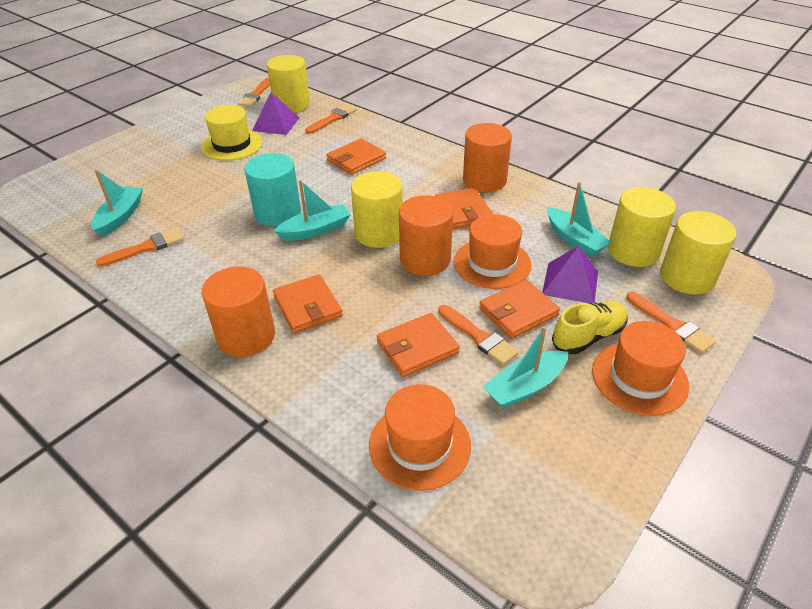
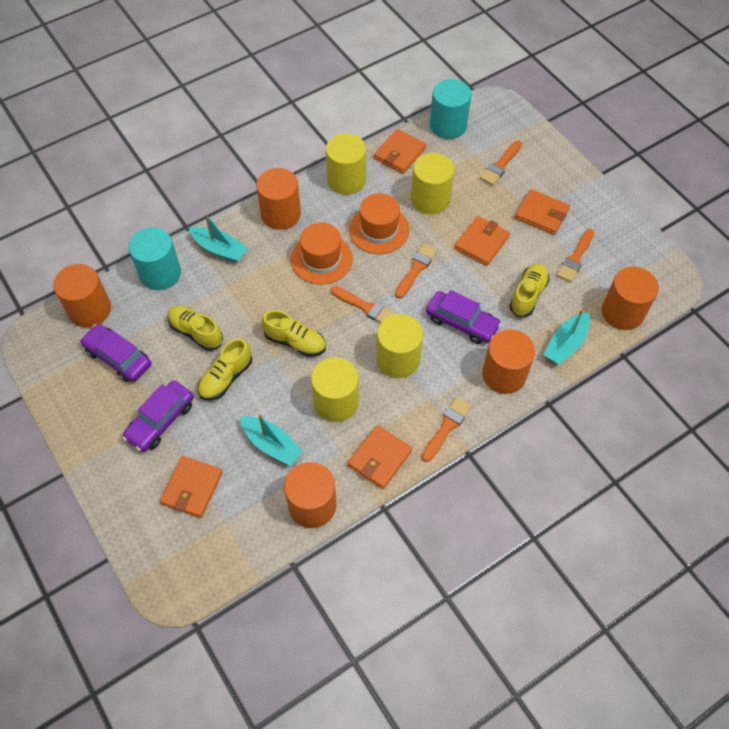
orange cylinder: 3 -> 5
orange hat: 3 -> 2
purple car: 0 -> 3
purple pyramid: 2 -> 0
turquoise boat: 4 -> 3
turquoise cylinder: 1 -> 2
yellow hat: 1 -> 0
yellow shoe: 1 -> 4

